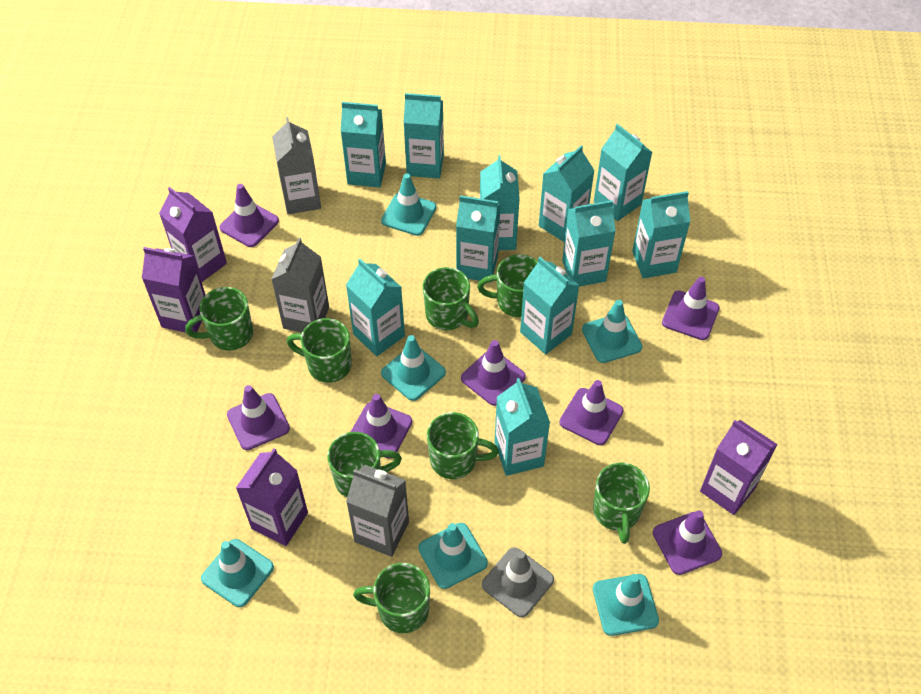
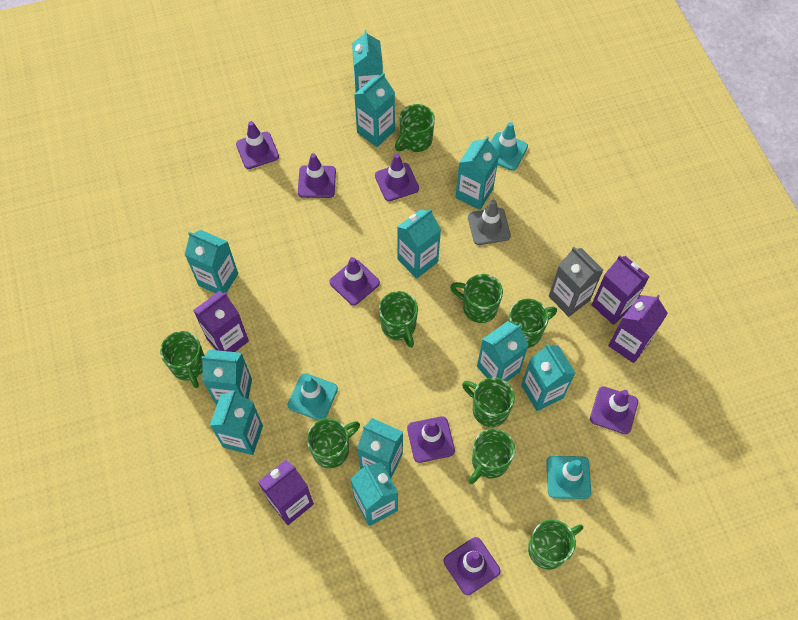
green mug: 8 -> 9
grey carton: 3 -> 1
turquoise traffic cone: 6 -> 3

